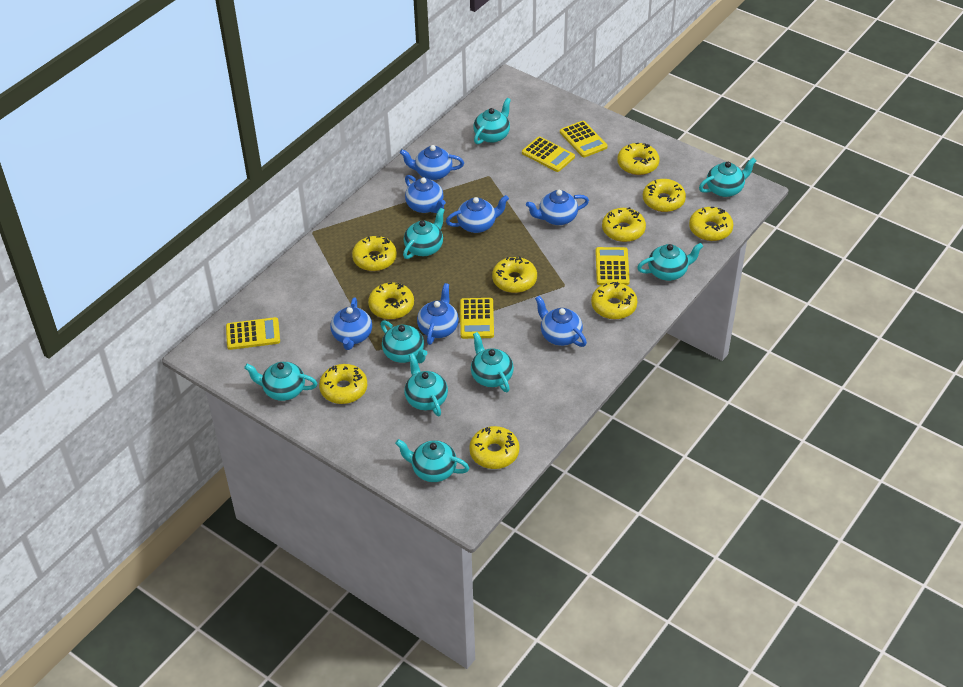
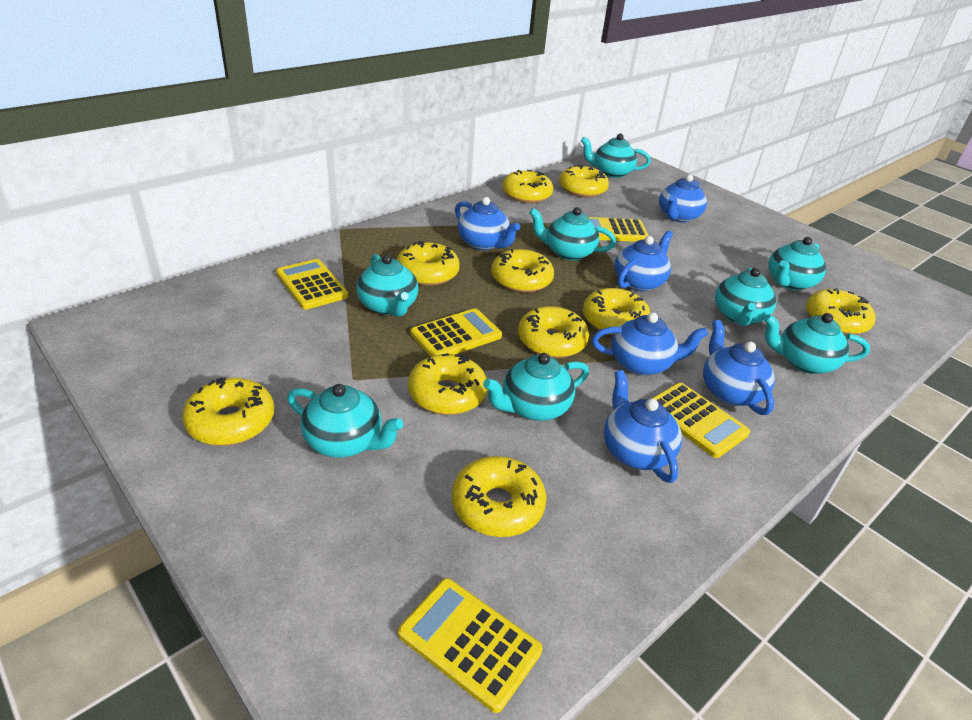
blue teapot: 7 -> 6
turquoise teapot: 9 -> 8

